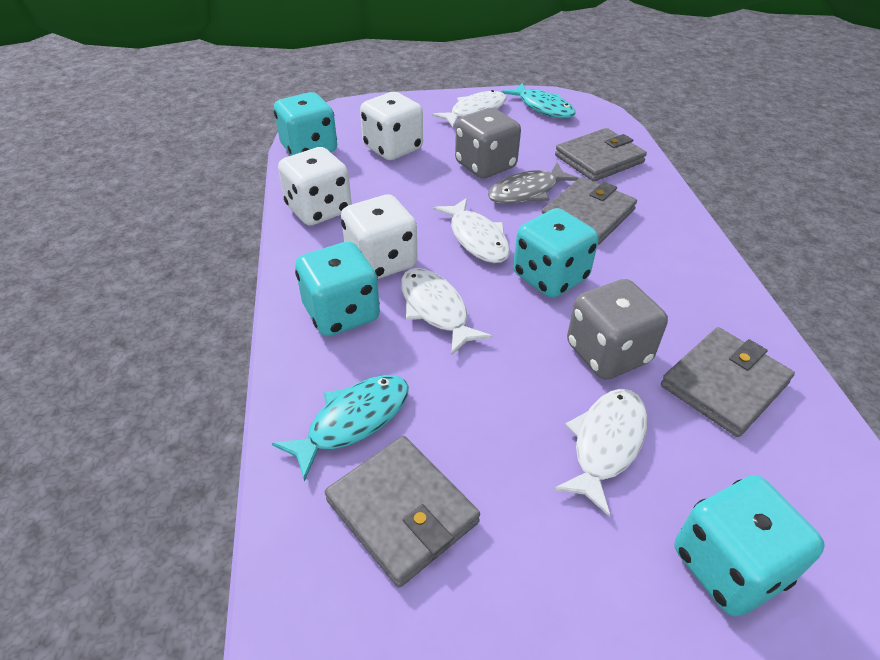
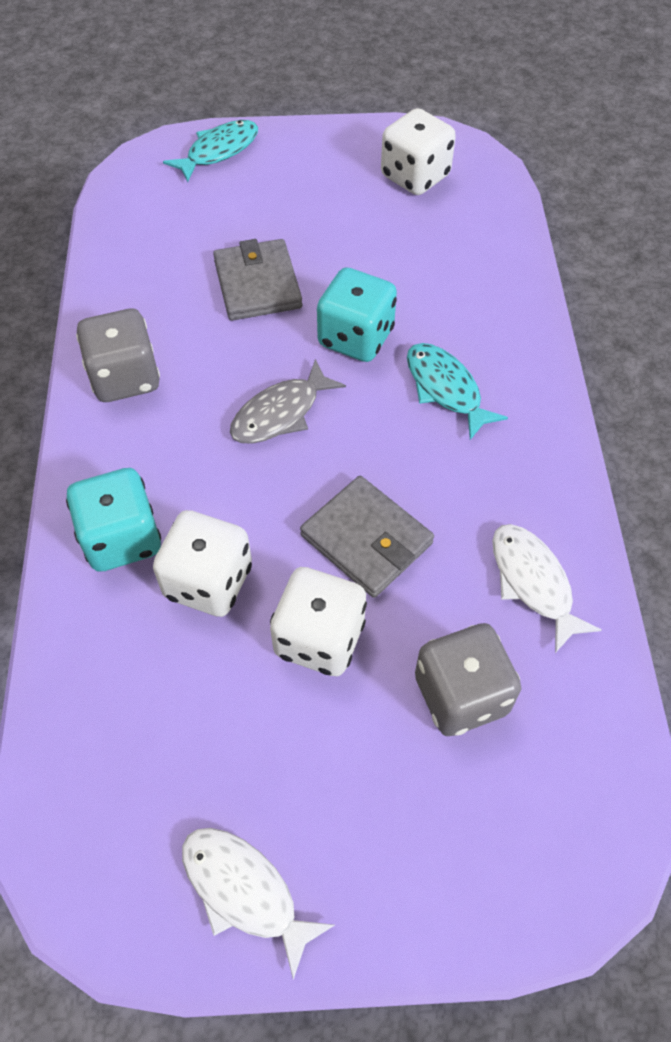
grey wallet: 4 -> 2
turquoise dice: 4 -> 2
white fish: 4 -> 2

